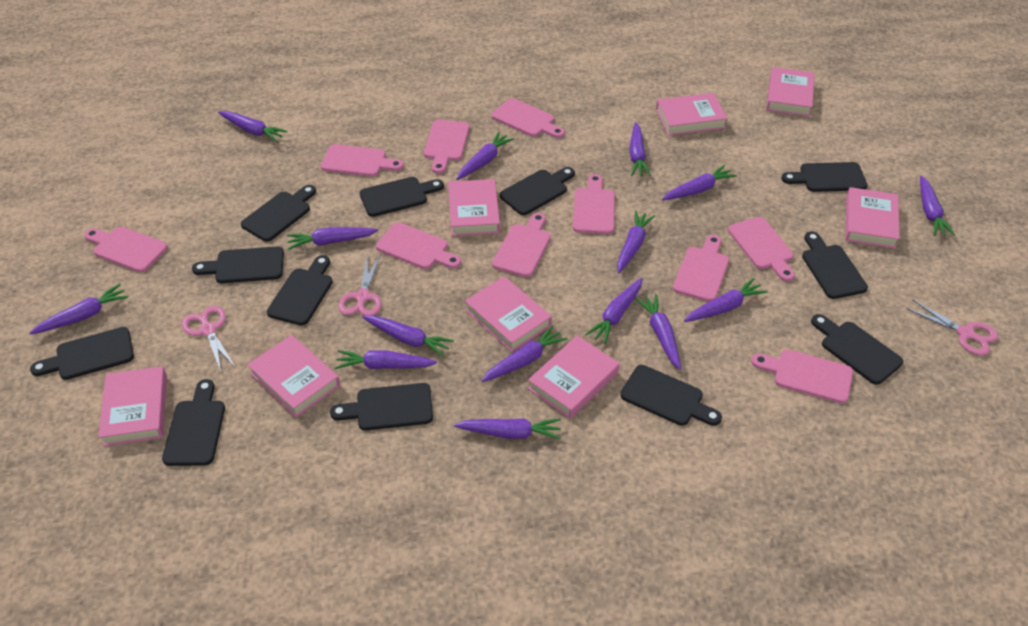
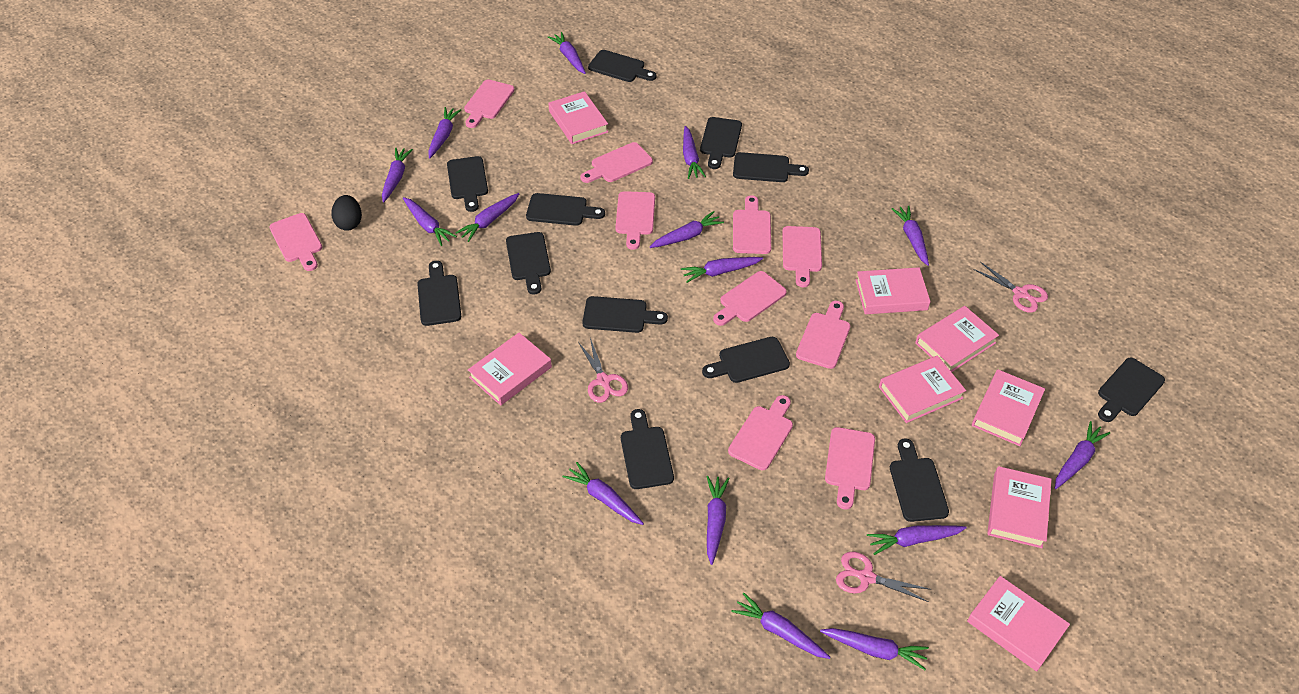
black egg: 0 -> 1

